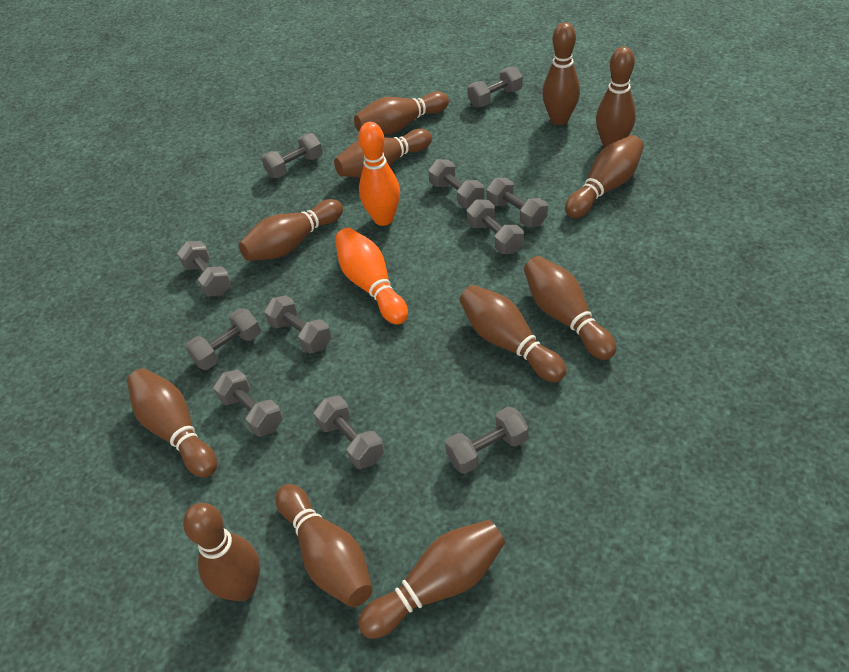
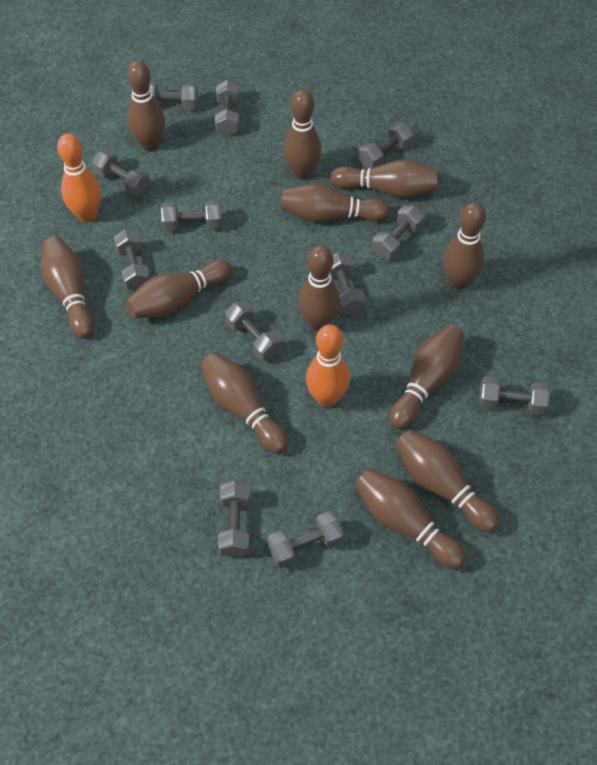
grey dumbbell: 11 -> 12

